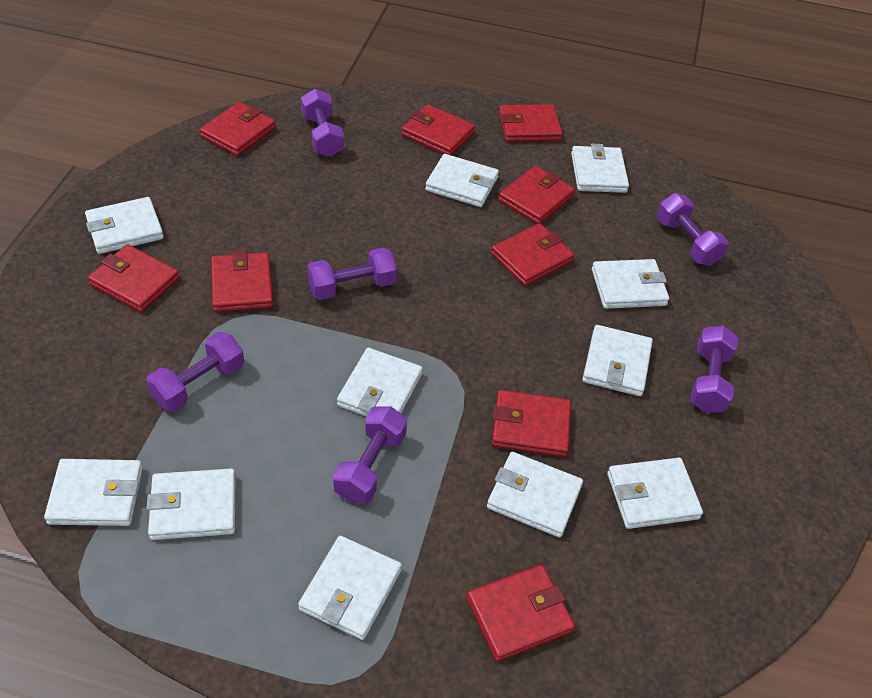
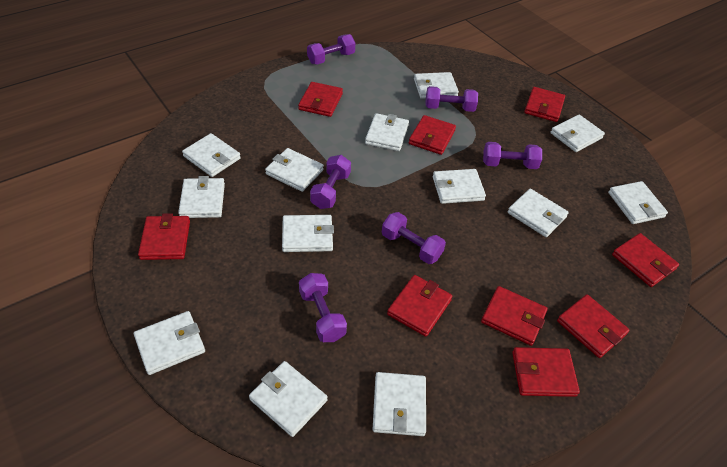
white wallet: 11 -> 13

